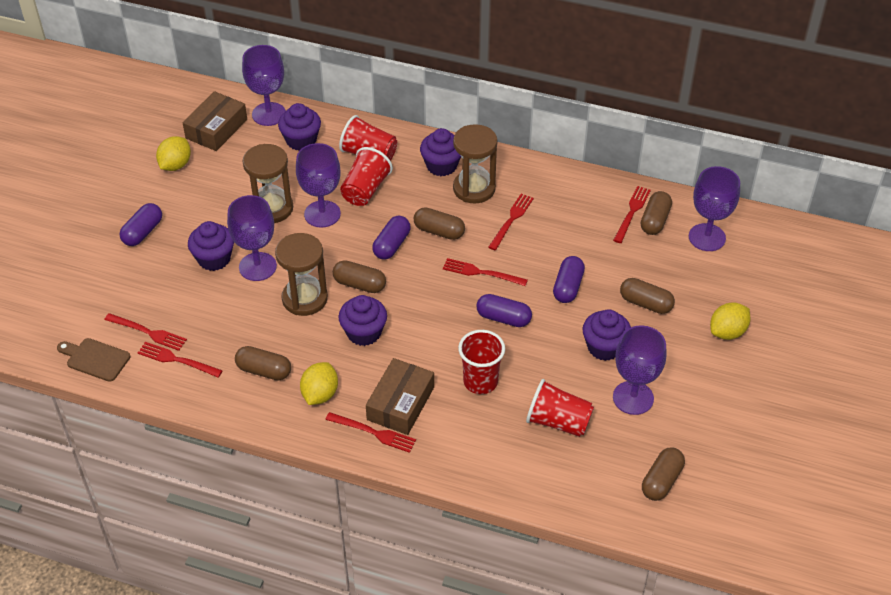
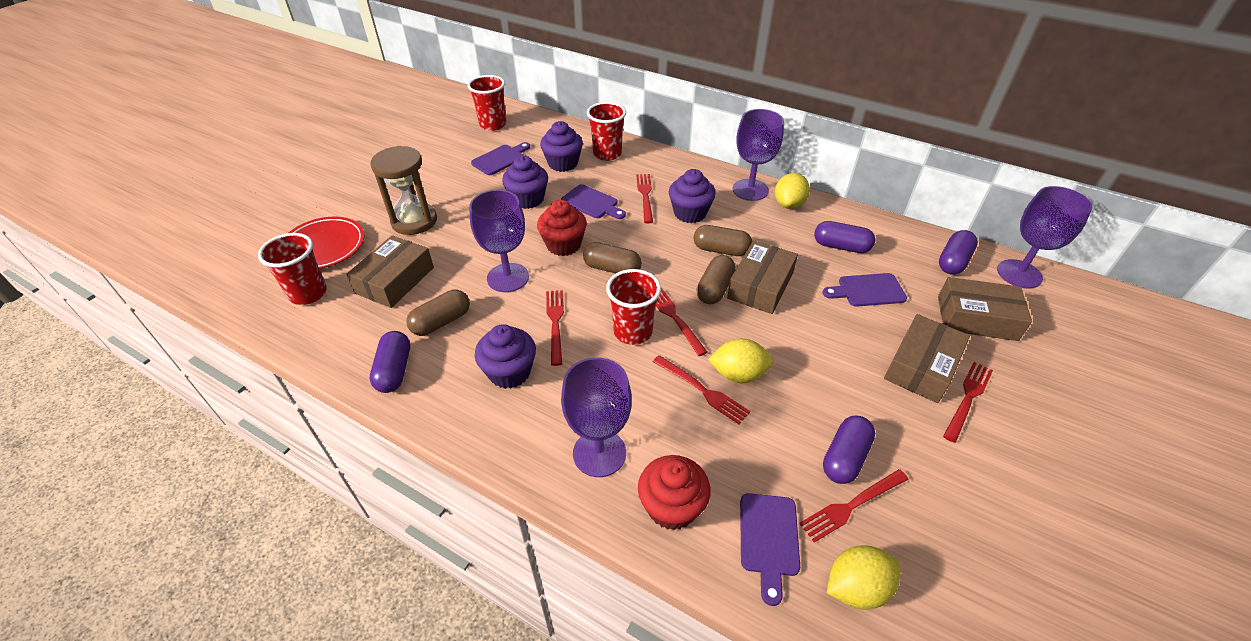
brown box: 2 -> 4
brown capsule: 6 -> 4
brown cutting board: 1 -> 0
brown hourglass: 3 -> 1
purple cupcake: 5 -> 4
purple cutting board: 0 -> 4
purple goblet: 5 -> 4
red cupcake: 0 -> 2
red plate: 0 -> 1

